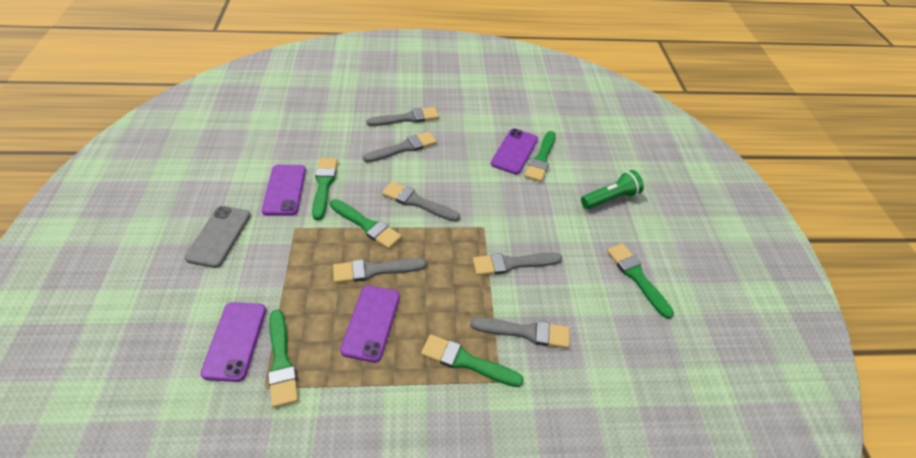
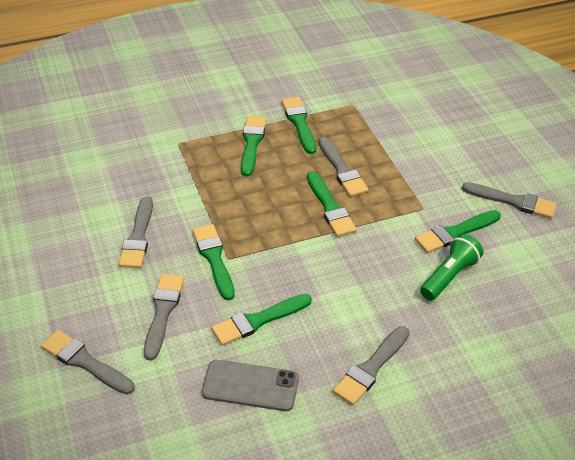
purple phone: 4 -> 0

